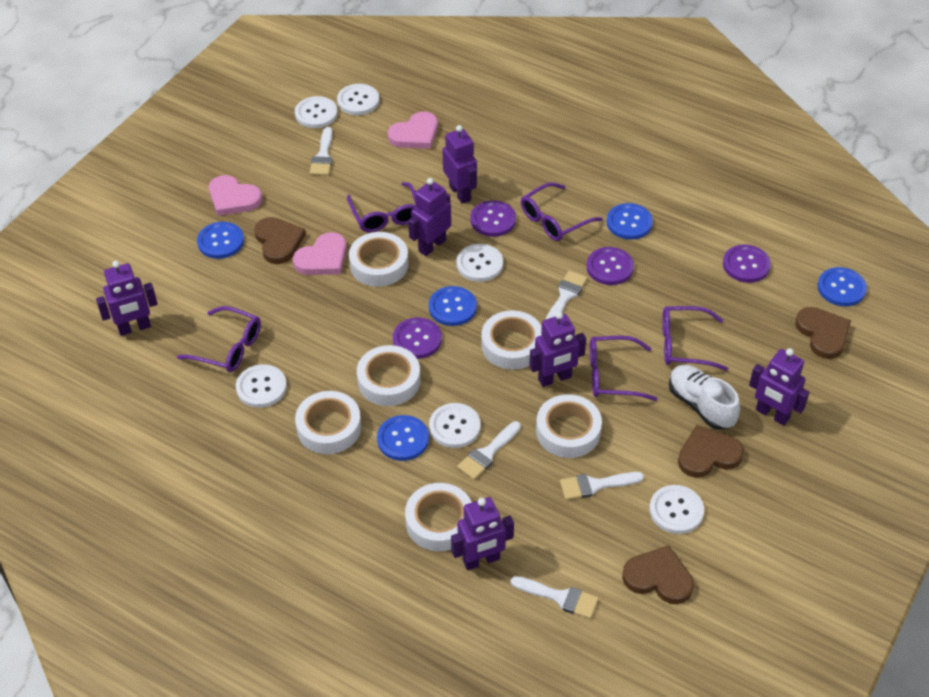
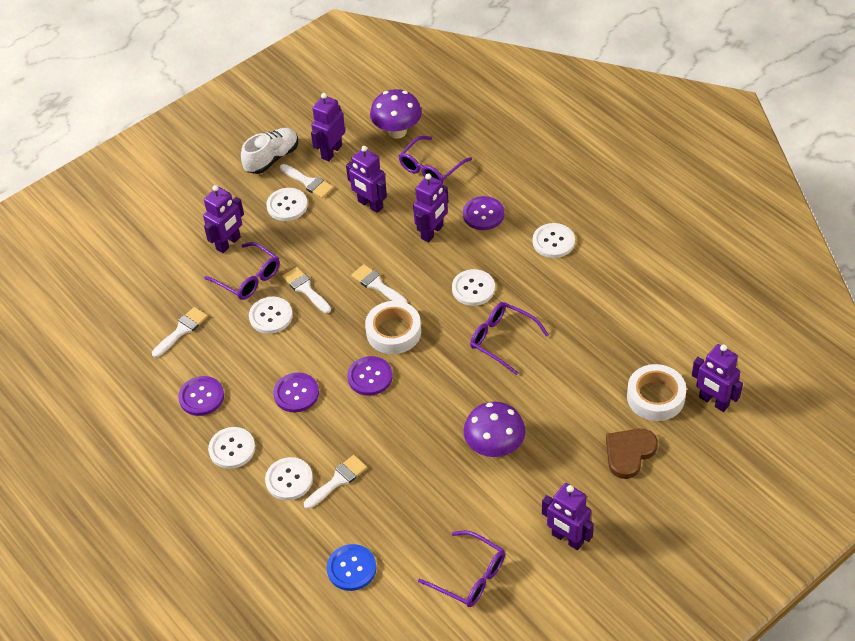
blue button: 5 -> 1
brown heart: 4 -> 1
pink heart: 3 -> 0
purple glasses: 5 -> 4
purple mushroom: 0 -> 2
white tape: 6 -> 2

